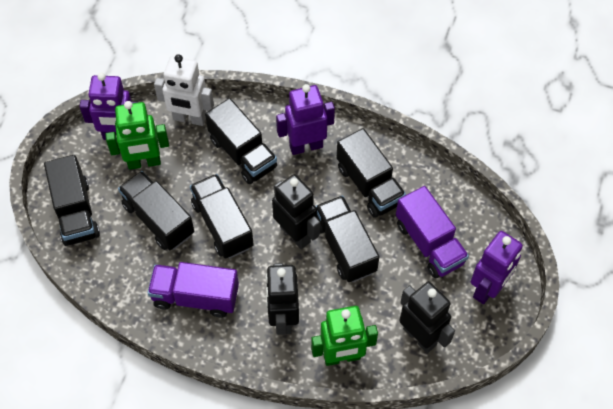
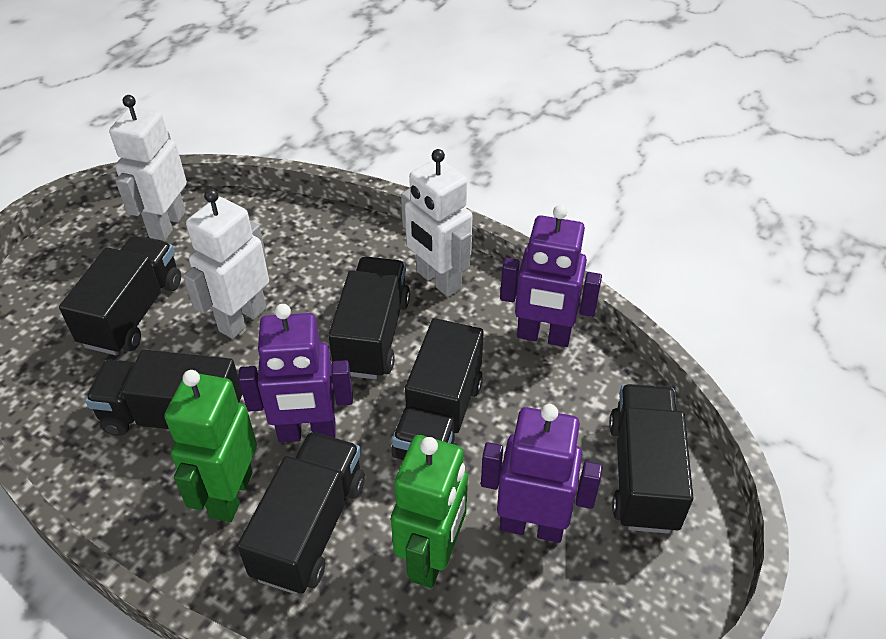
black robot: 3 -> 0
purple truck: 2 -> 0
white robot: 1 -> 3

